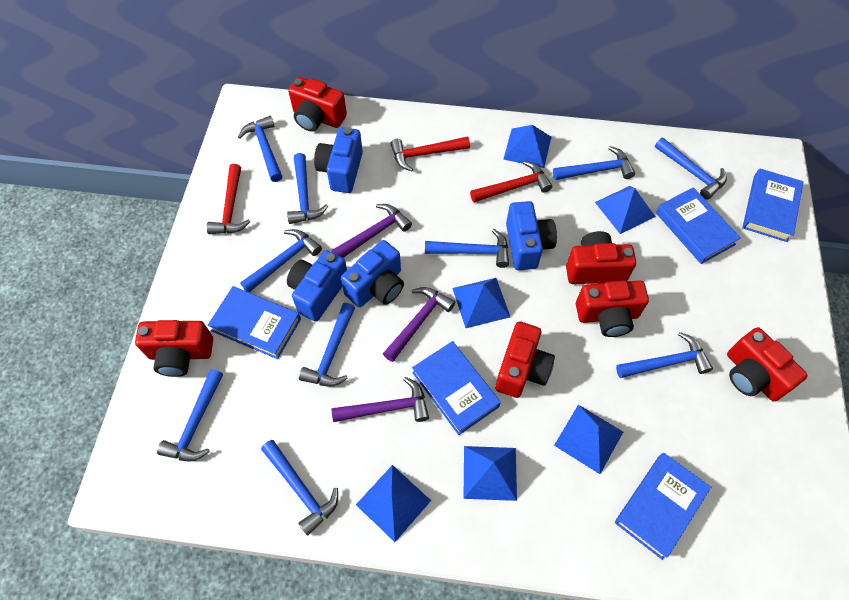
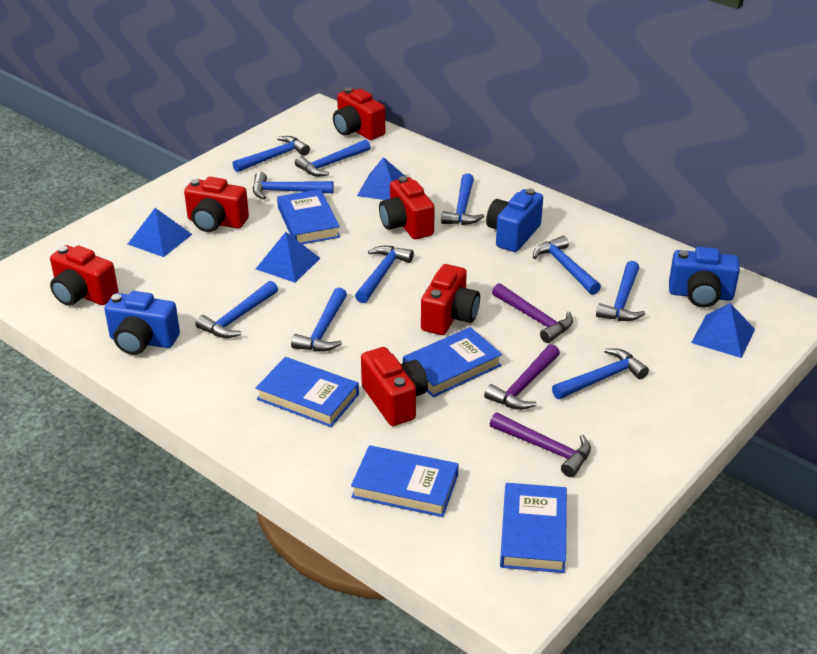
blue camera: 4 -> 3
blue pyramid: 6 -> 4
red hammer: 3 -> 0

